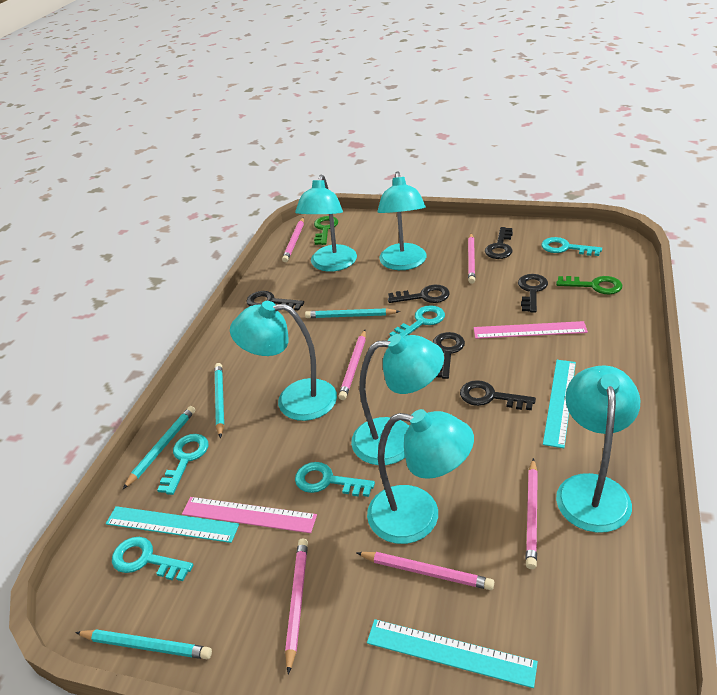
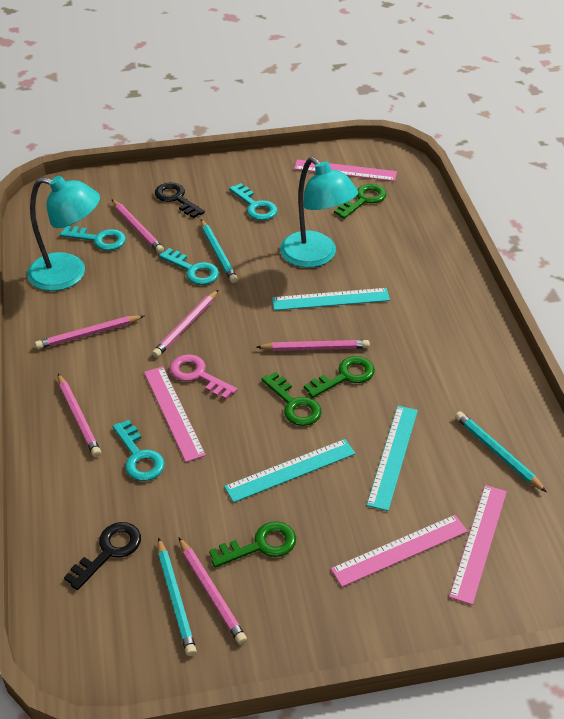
black key: 6 -> 2
green key: 2 -> 4
pink key: 0 -> 1
pink ruler: 2 -> 4
turquoise key: 5 -> 4
turquoise lamp: 6 -> 2
turquoise pencil: 4 -> 3

